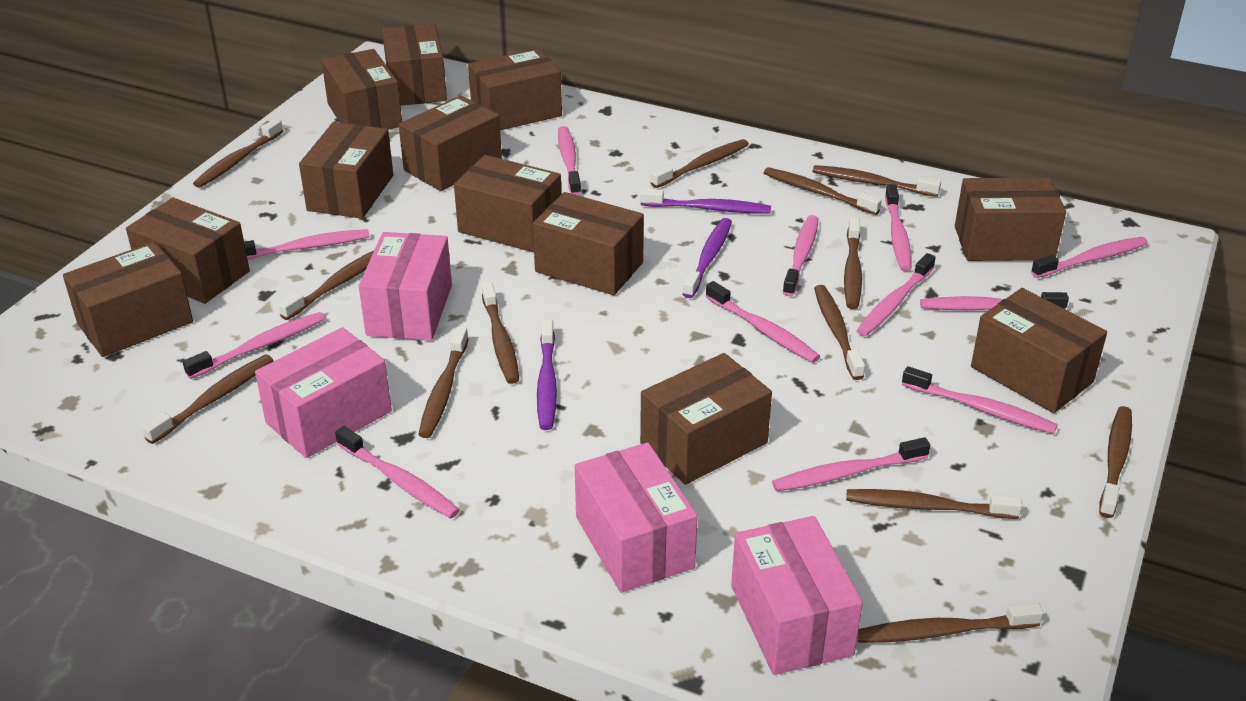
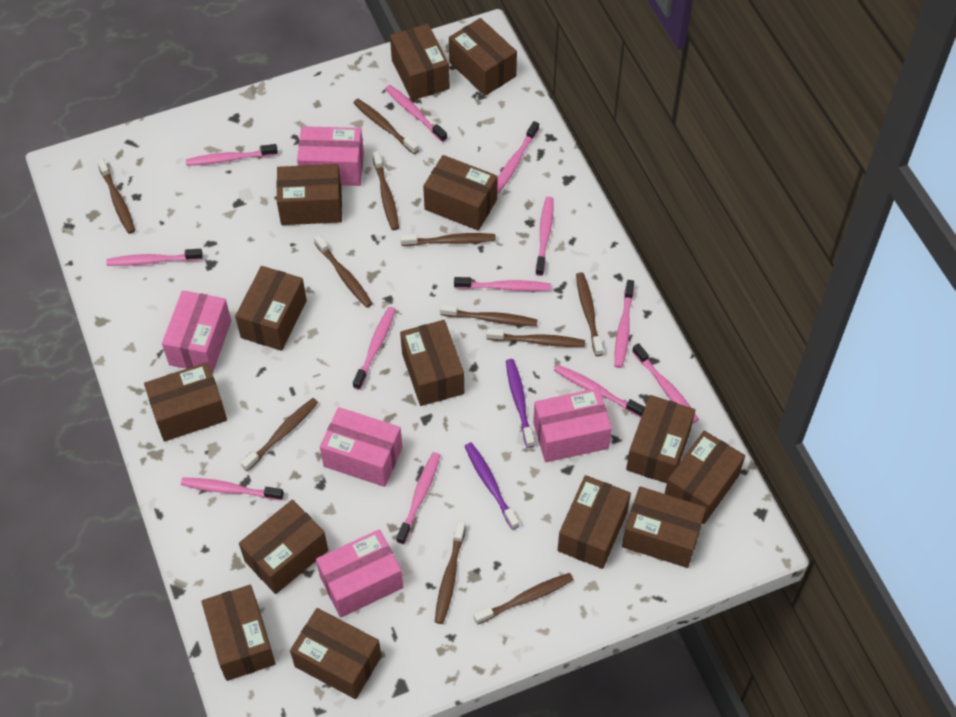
brown box: 12 -> 14
brown toothbrush: 13 -> 11
pink box: 4 -> 5
purple toothbrush: 3 -> 2

